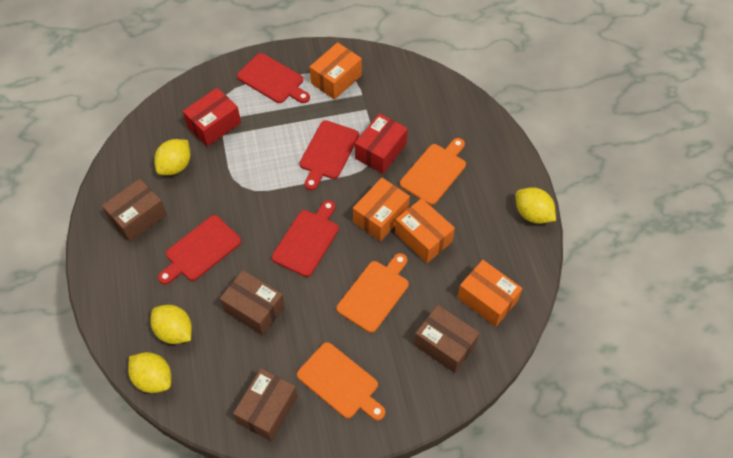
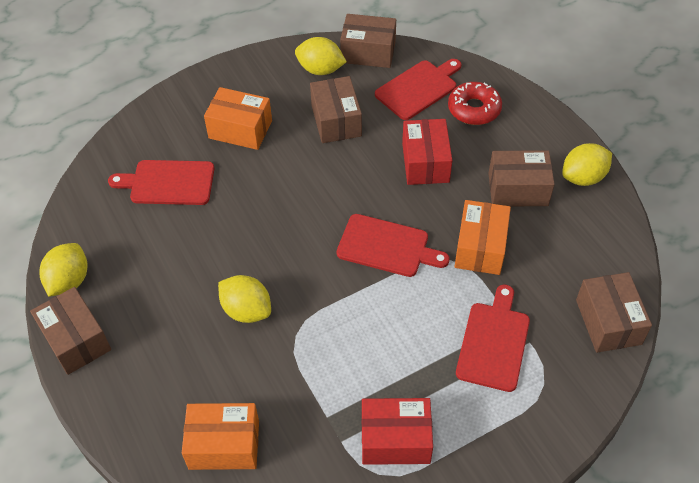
brown box: 4 -> 5
orange box: 4 -> 3
orange cutting board: 3 -> 0
red donut: 0 -> 1

